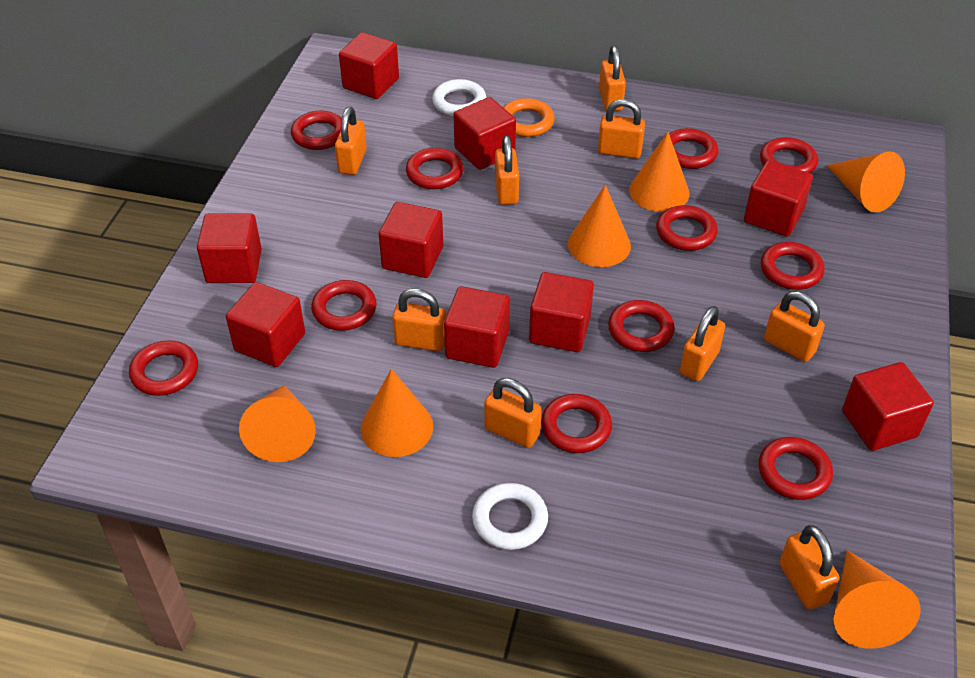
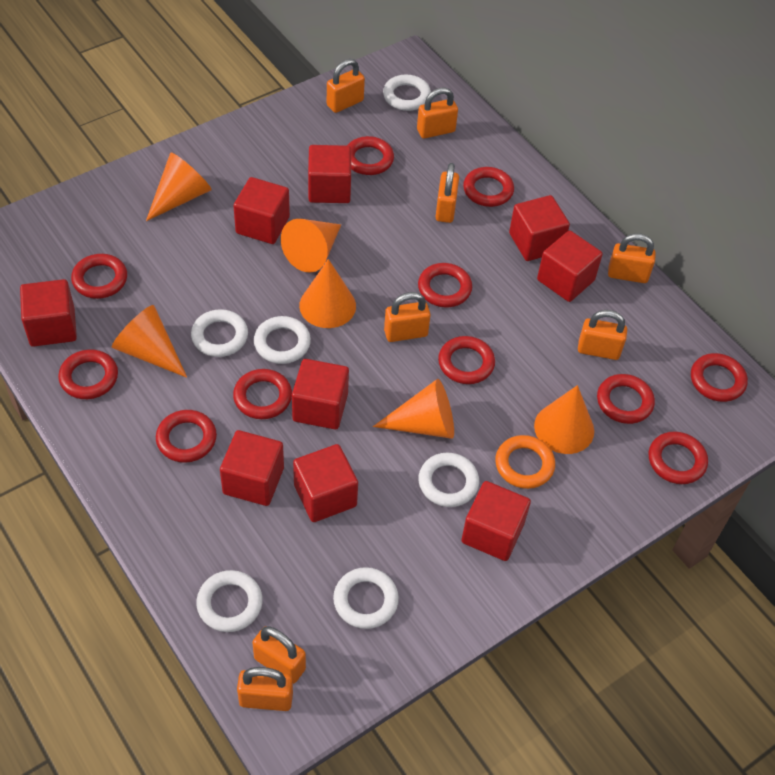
orange padlock: 9 -> 8
white ring: 2 -> 6

